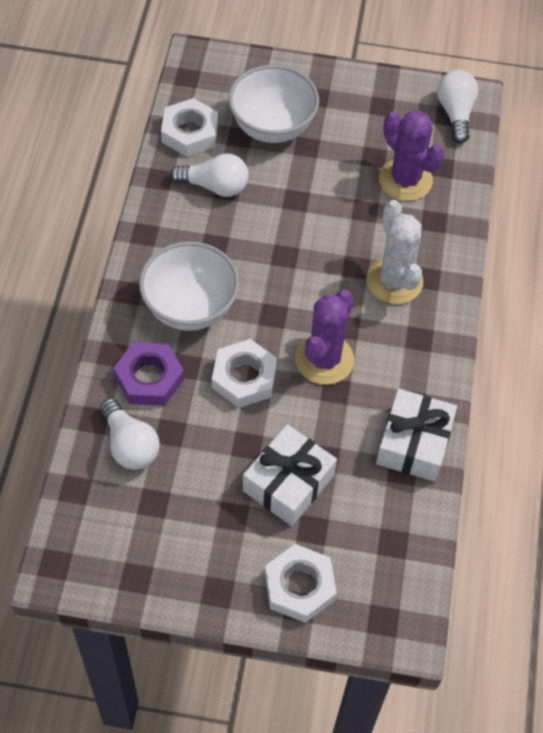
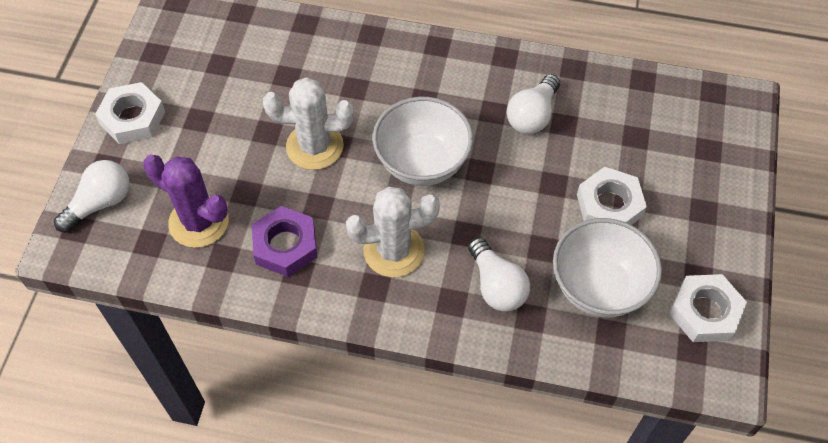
purple cactus: 2 -> 1
white cactus: 1 -> 2
white gift: 2 -> 0

